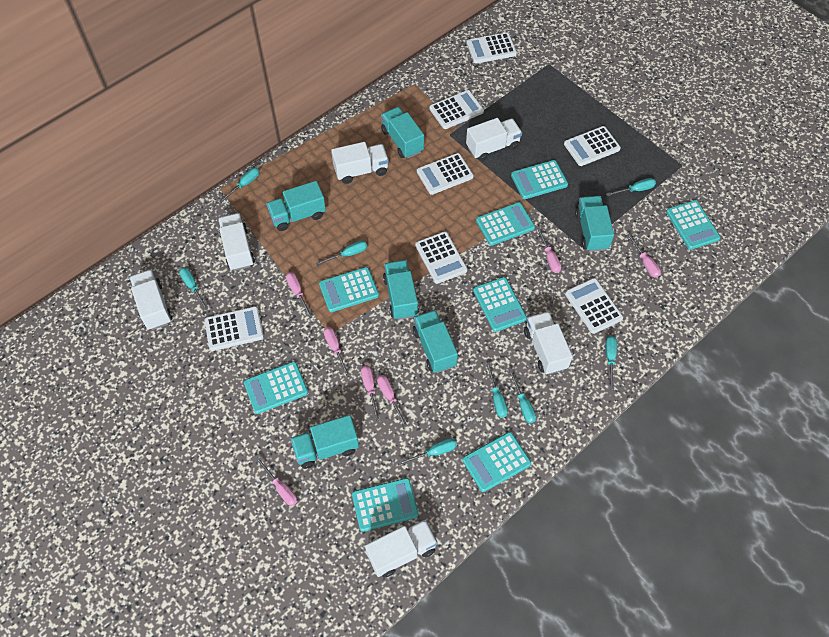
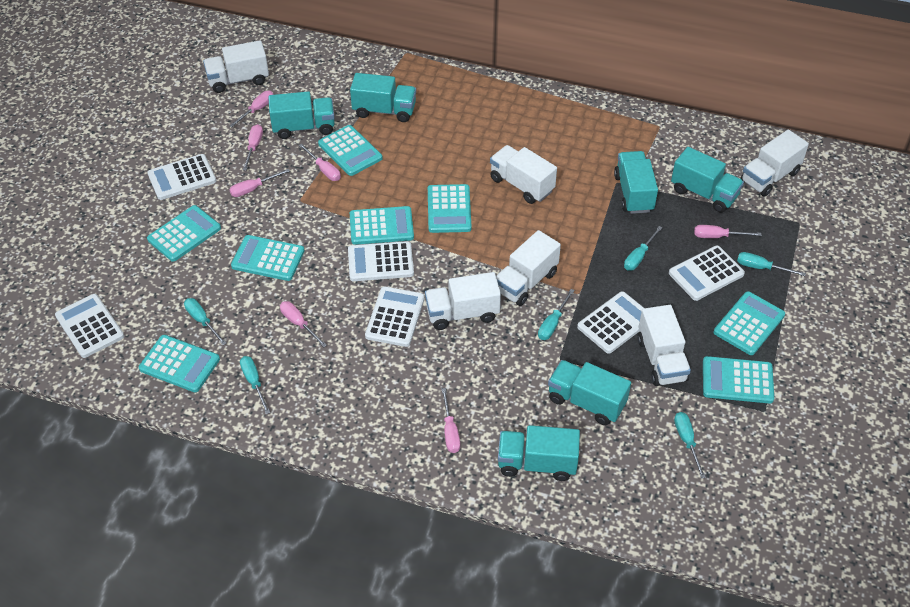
turquoise screwdriver: 8 -> 6
white calculator: 7 -> 6

